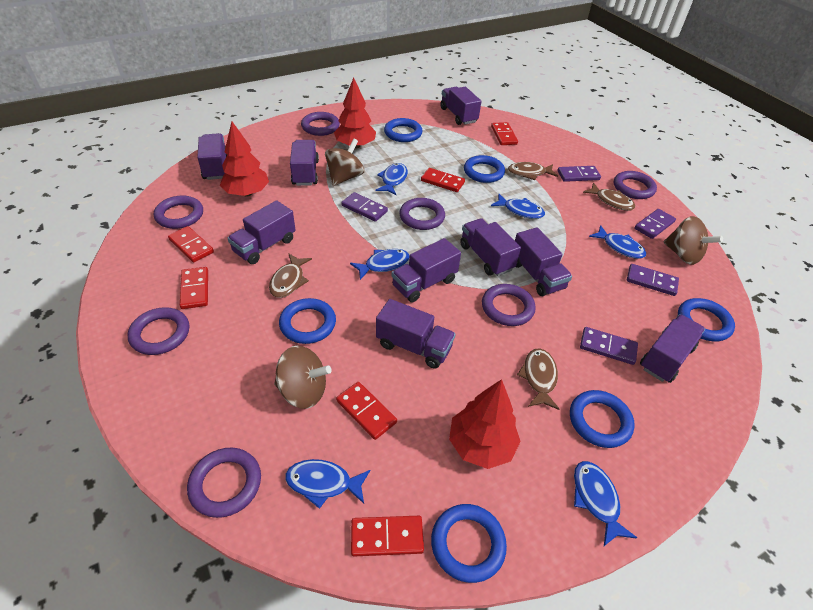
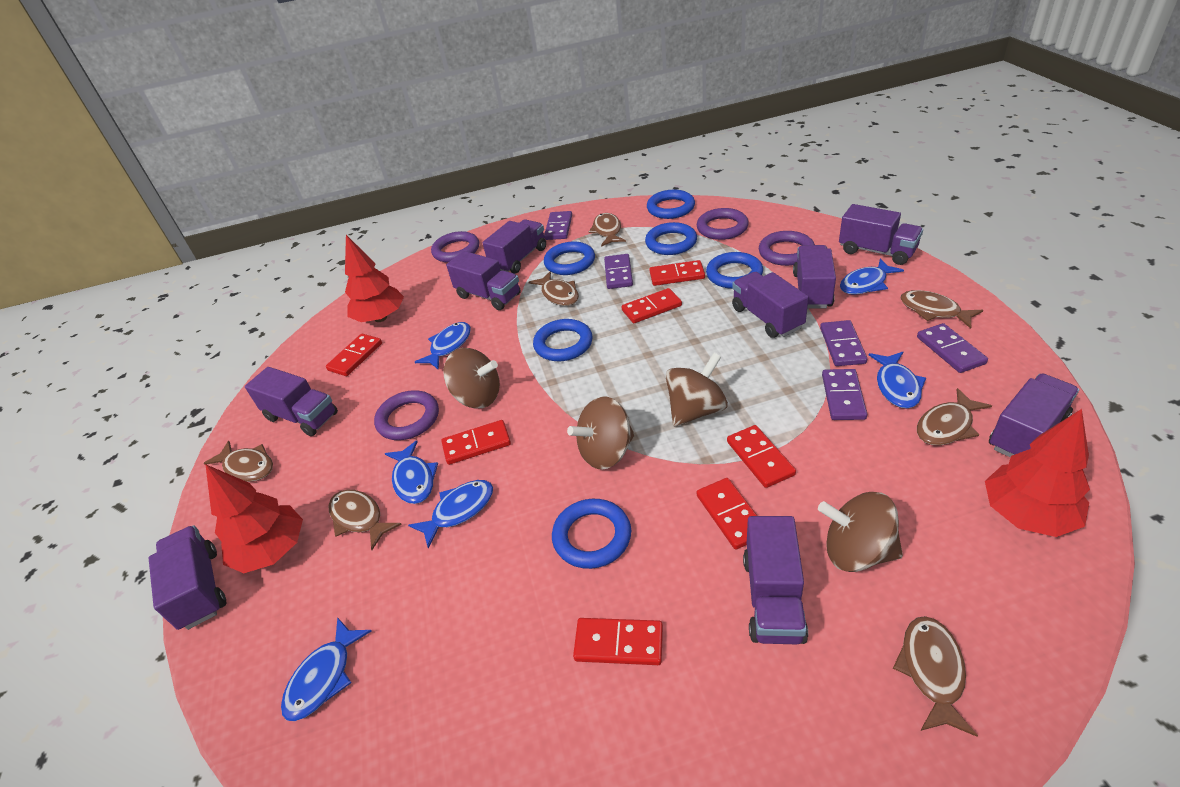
brown fish: 4 -> 7
brown spinning top: 3 -> 4
purple ring: 7 -> 4
red domino: 6 -> 7

